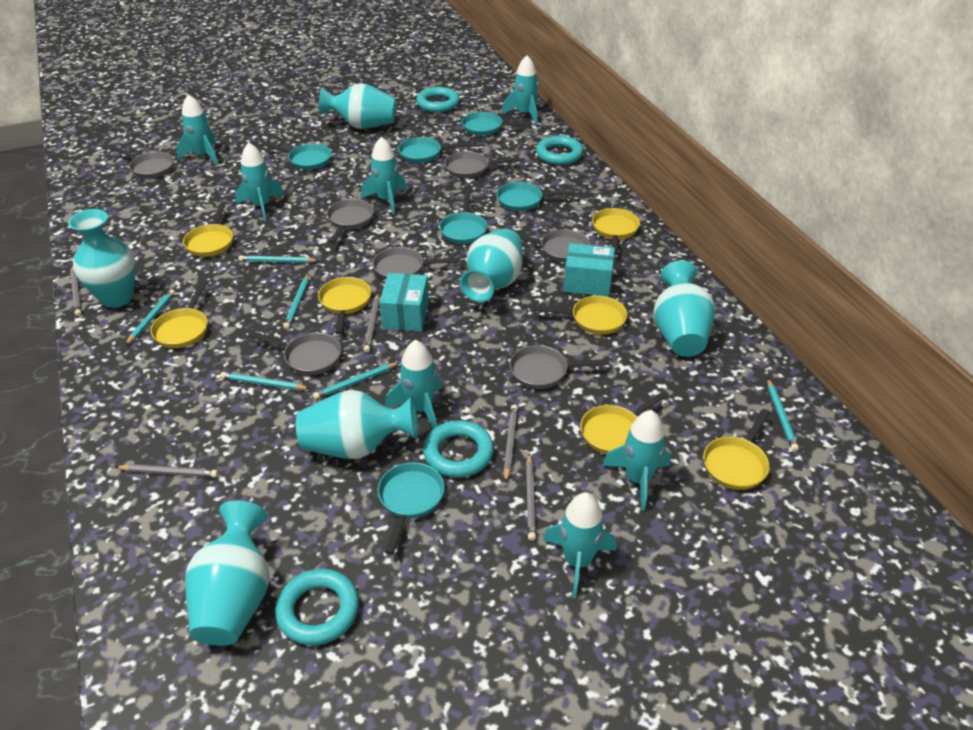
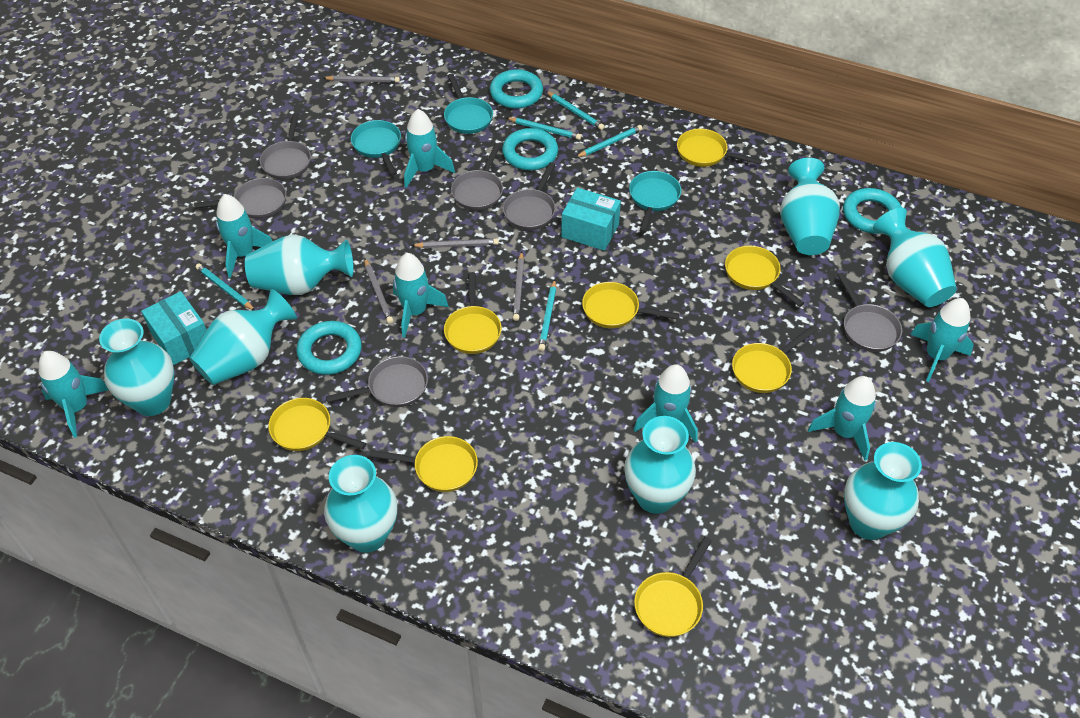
grey pan: 7 -> 6
grey pencil: 5 -> 4
turquoise pan: 6 -> 3
turquoise pencil: 6 -> 5
turquoise vase: 6 -> 8
yellow pan: 7 -> 8

